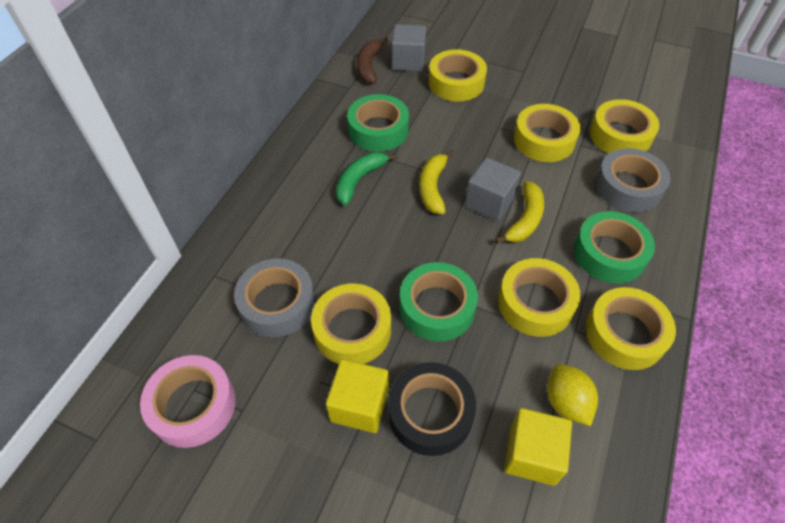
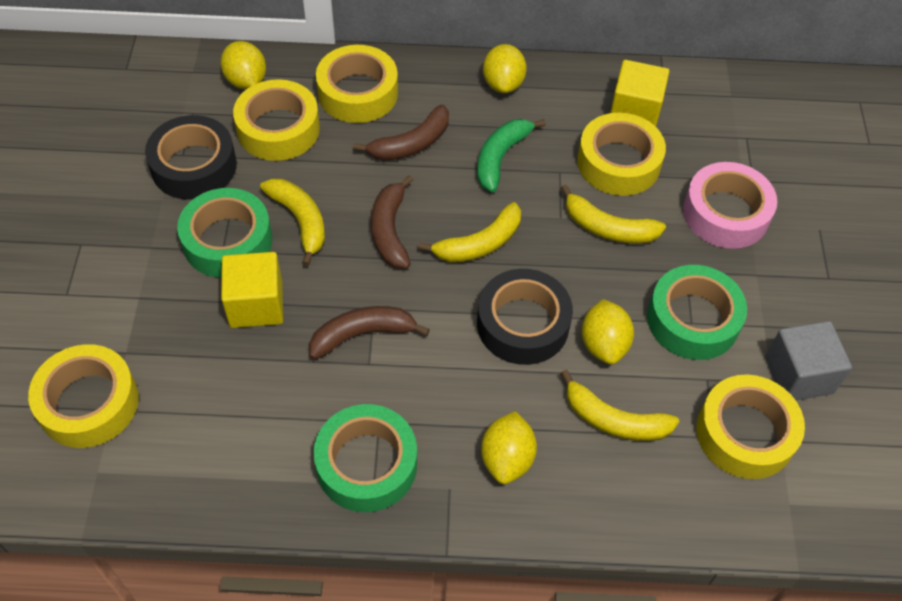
black tape: 1 -> 2
brown banana: 1 -> 3
grey cube: 2 -> 1
grey tape: 2 -> 0
yellow banana: 2 -> 4
yellow lemon: 1 -> 4
yellow tape: 6 -> 5

